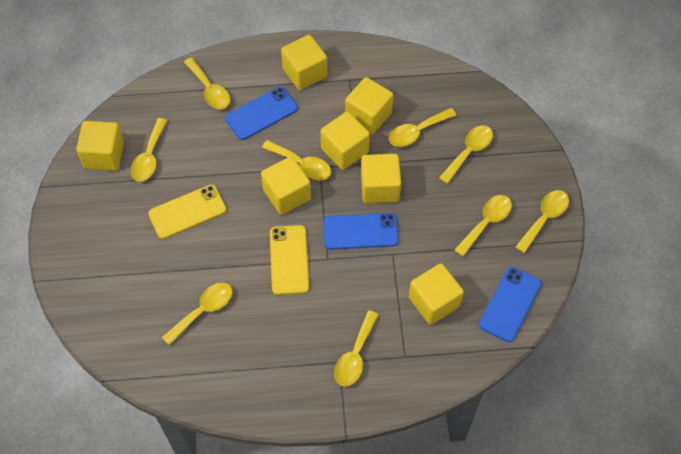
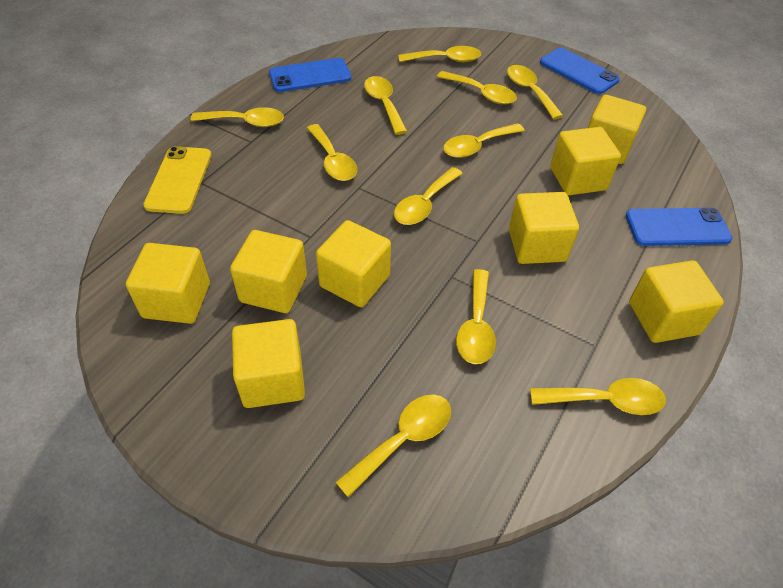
yellow cube: 7 -> 8
yellow phone: 2 -> 1
yellow spoon: 9 -> 11

